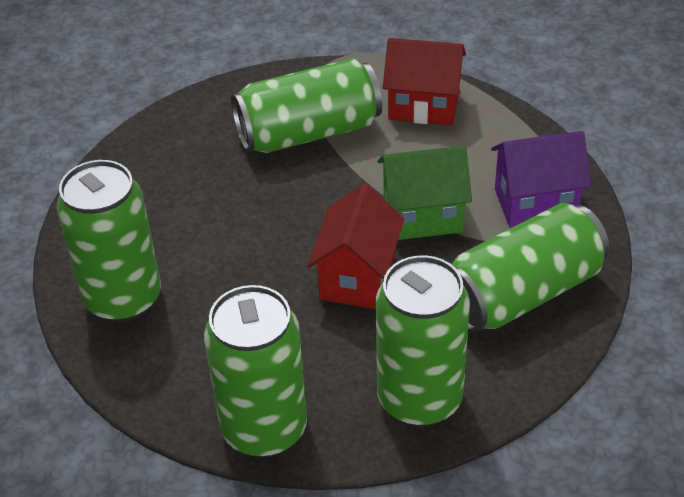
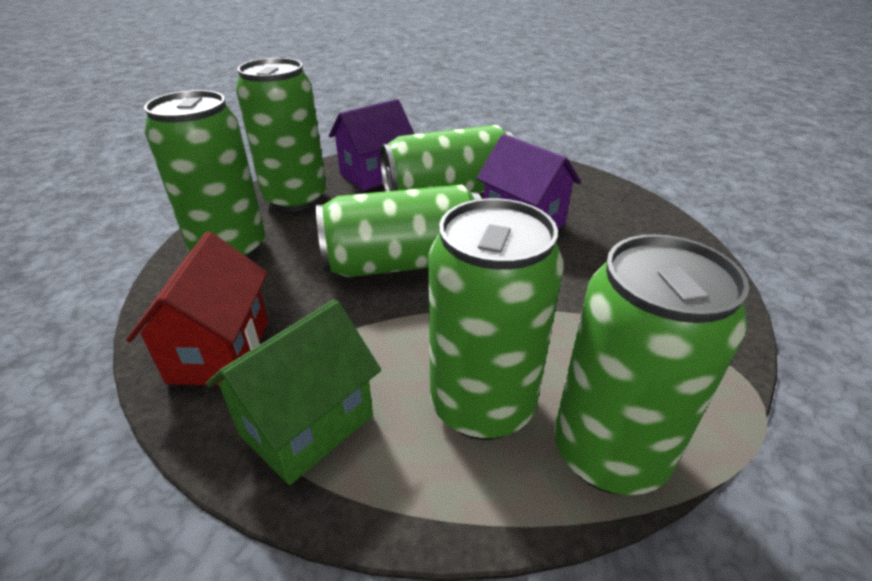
green can: 5 -> 6
purple house: 1 -> 2
red house: 2 -> 1

